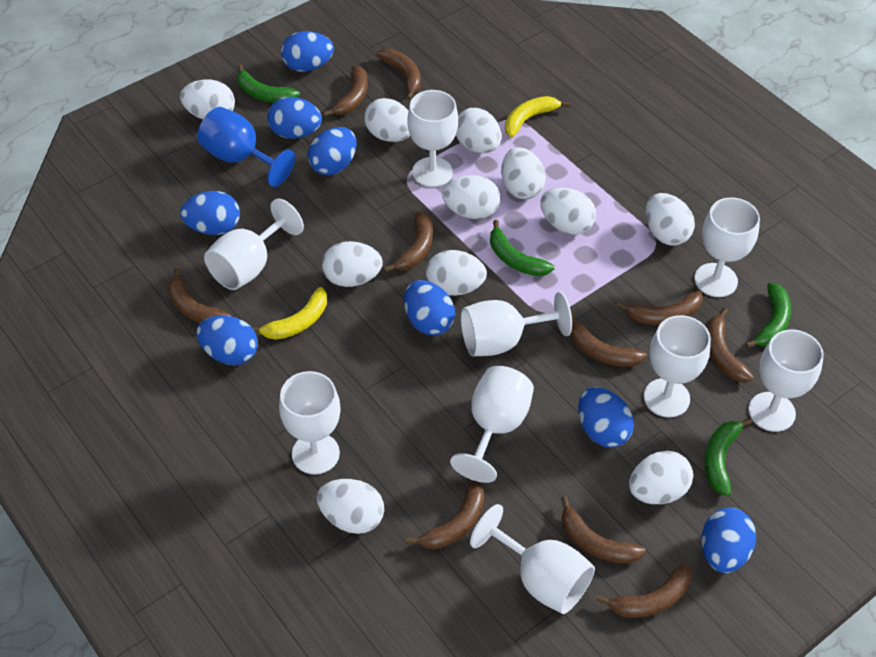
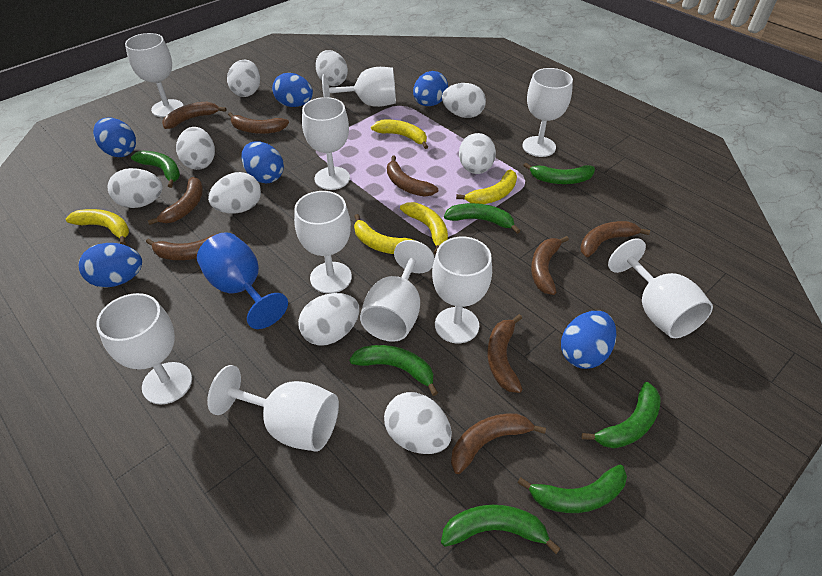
blue egg: 8 -> 6
brown banana: 10 -> 9
green banana: 4 -> 7
white egg: 11 -> 9
white goblet: 9 -> 10
yellow banana: 2 -> 5

